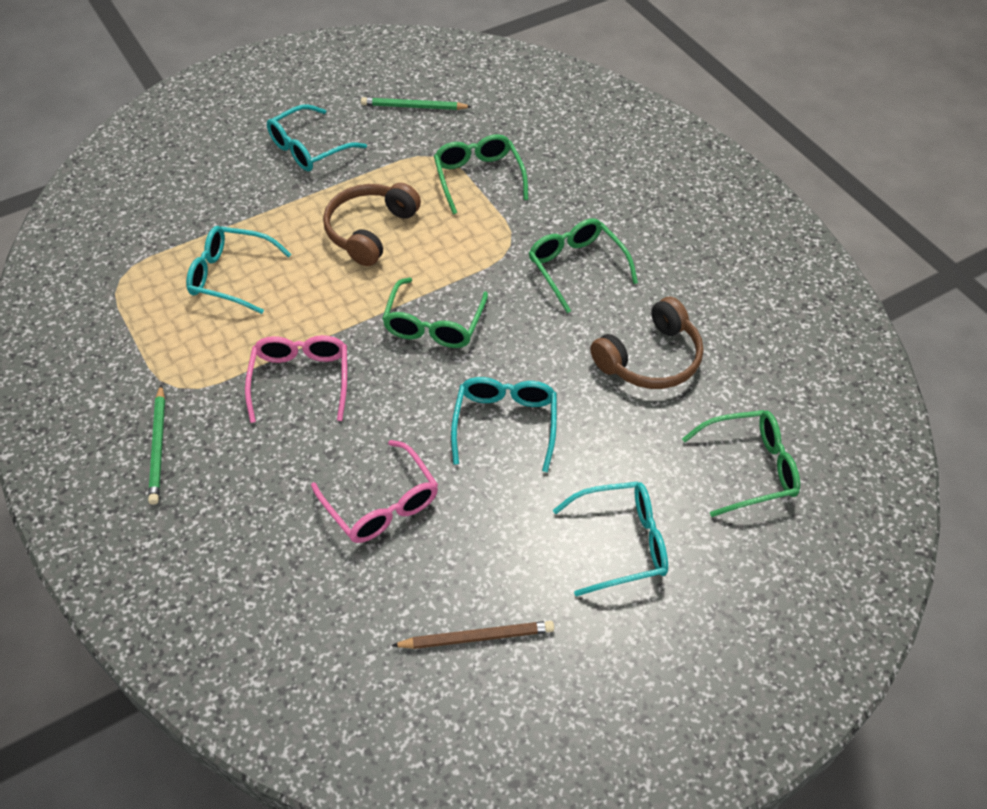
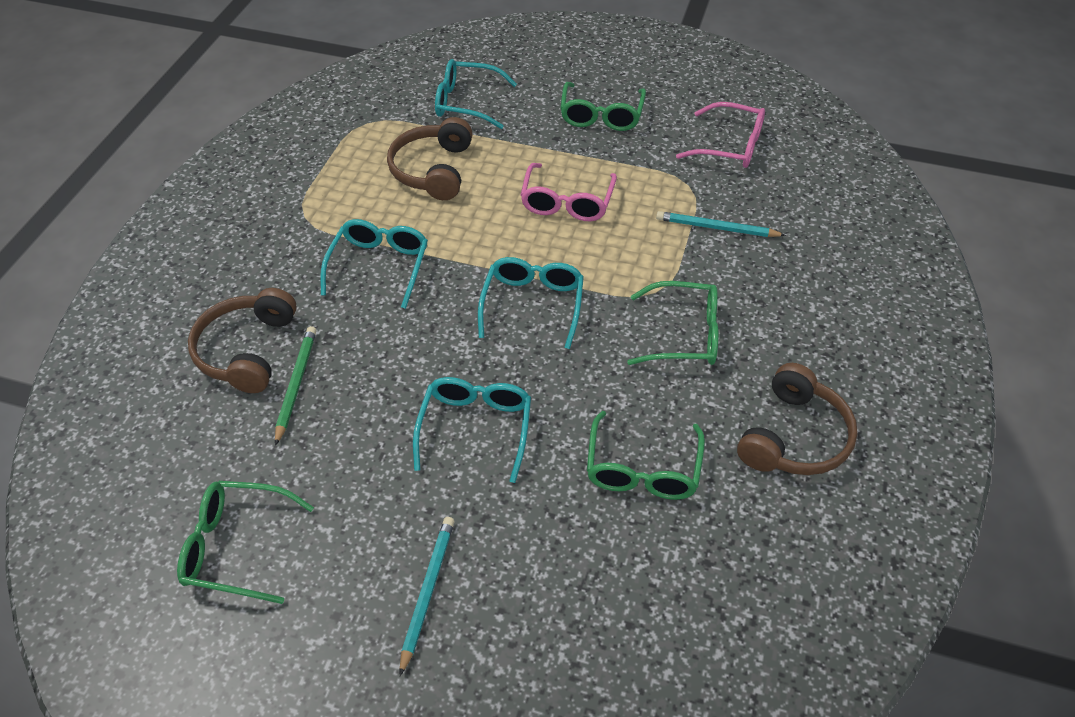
brown headphones: 2 -> 3
brown pencil: 1 -> 0
green pencil: 2 -> 1
turquoise pencil: 0 -> 2

